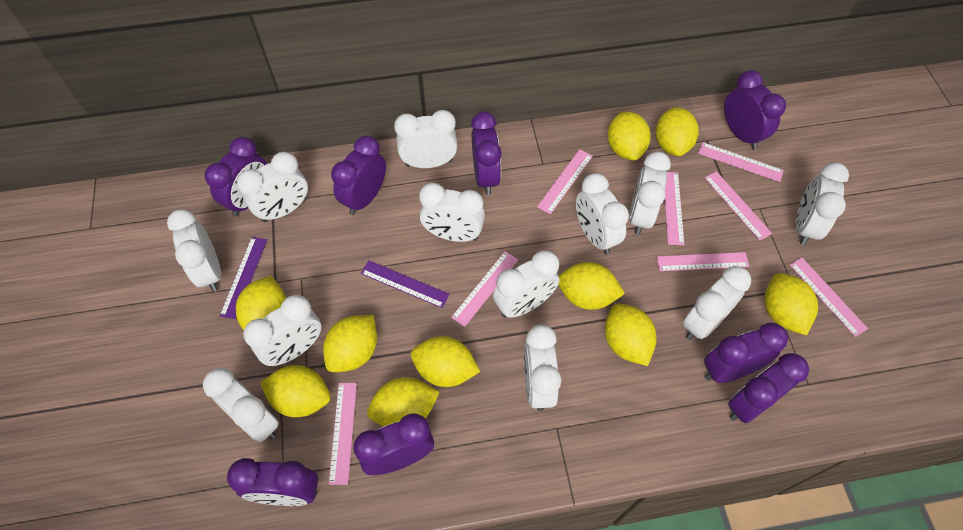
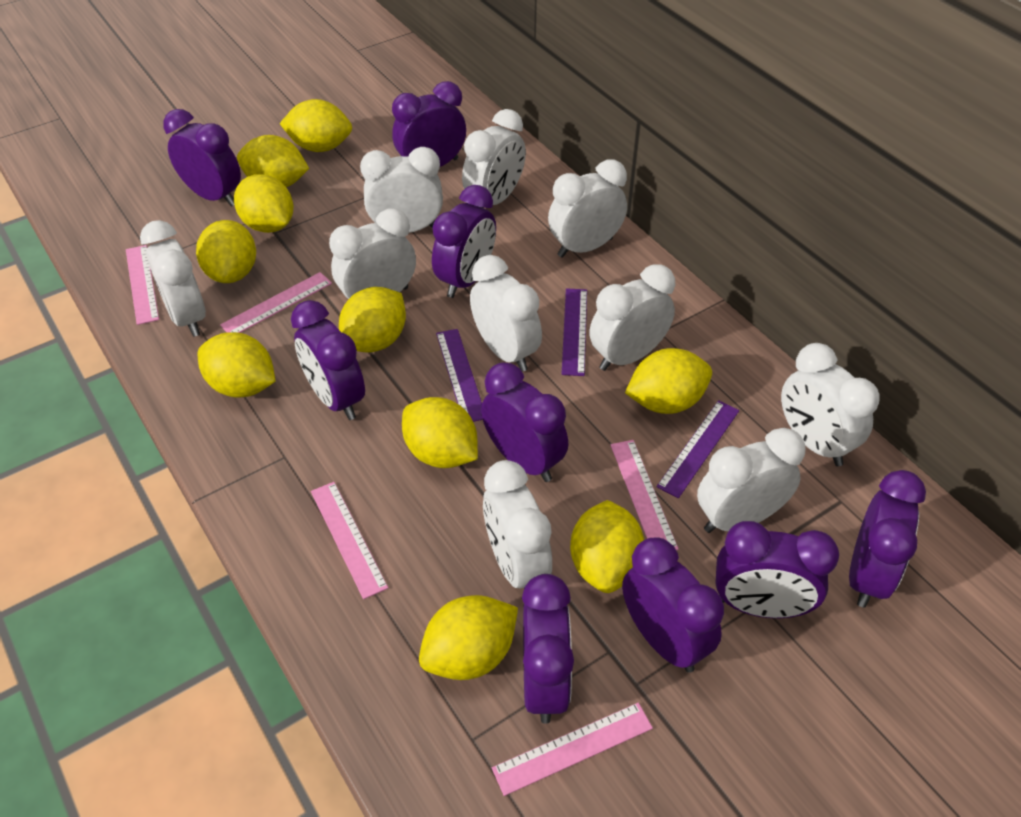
pink ruler: 8 -> 5
purple clock: 8 -> 9
purple ruler: 2 -> 3
white clock: 12 -> 10

